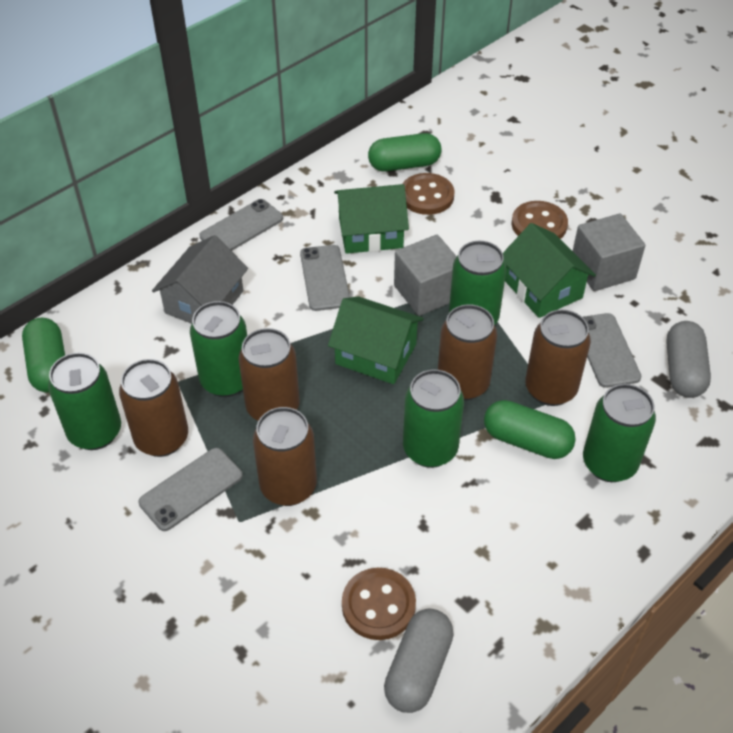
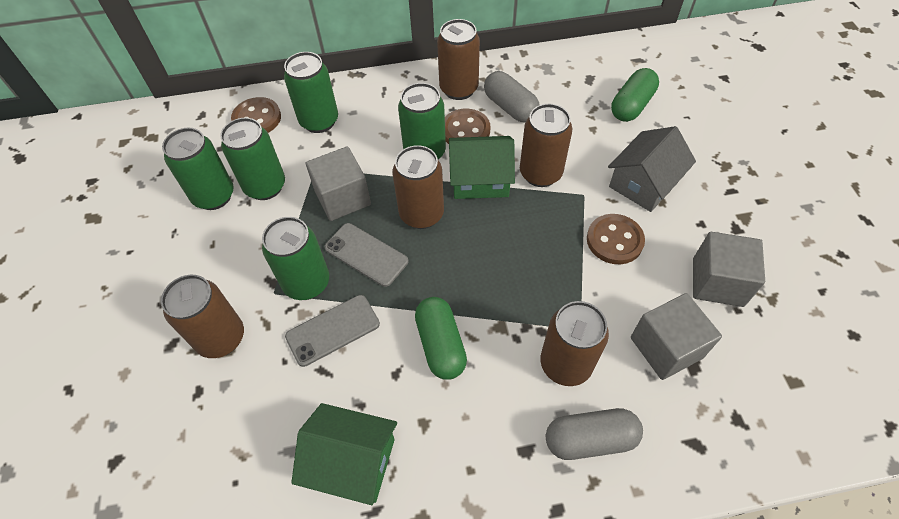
green capsule: 3 -> 2
green house: 3 -> 2
grey cube: 2 -> 3
grey phone: 4 -> 2

